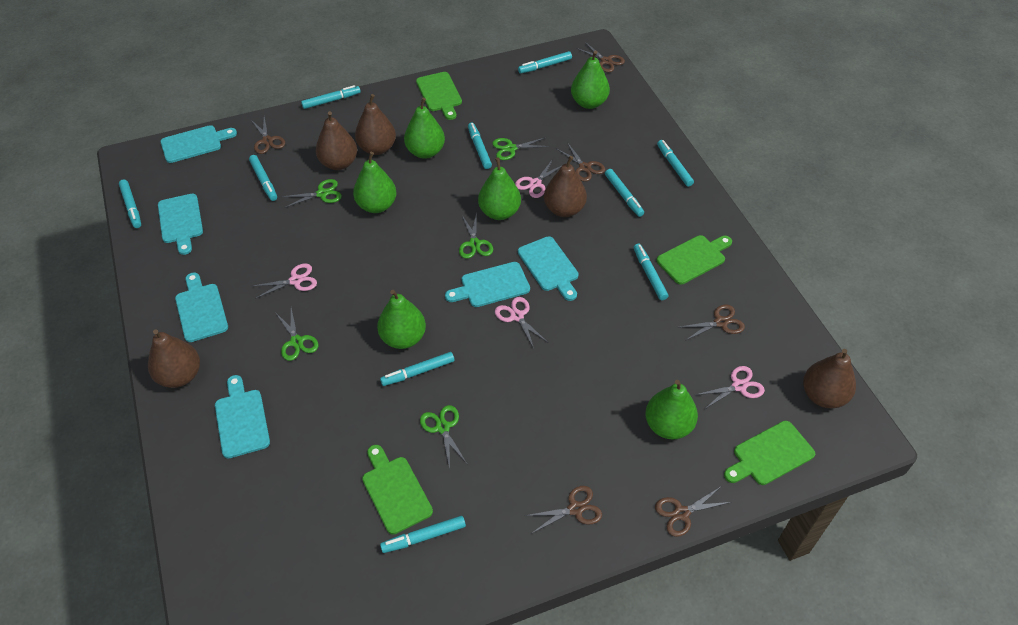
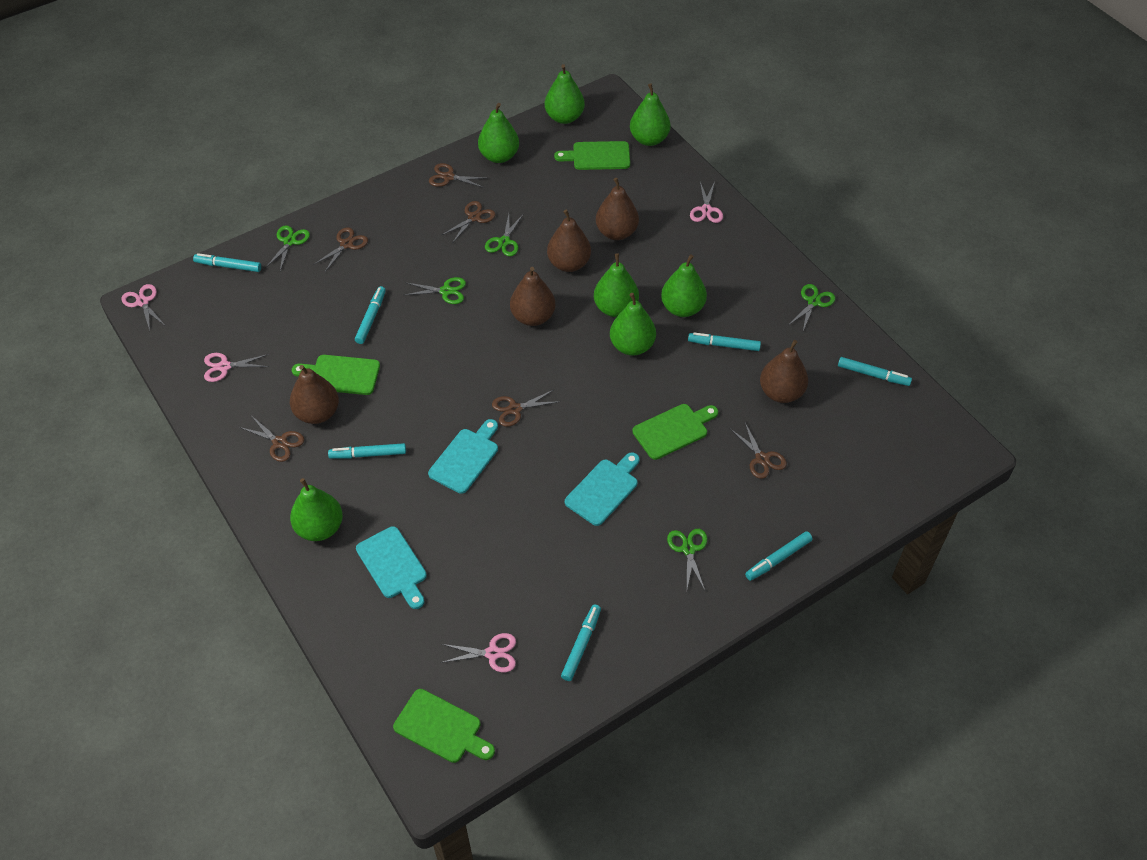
green pear: 6 -> 7
turquoise cutting board: 6 -> 3
turquoise marker: 10 -> 7

